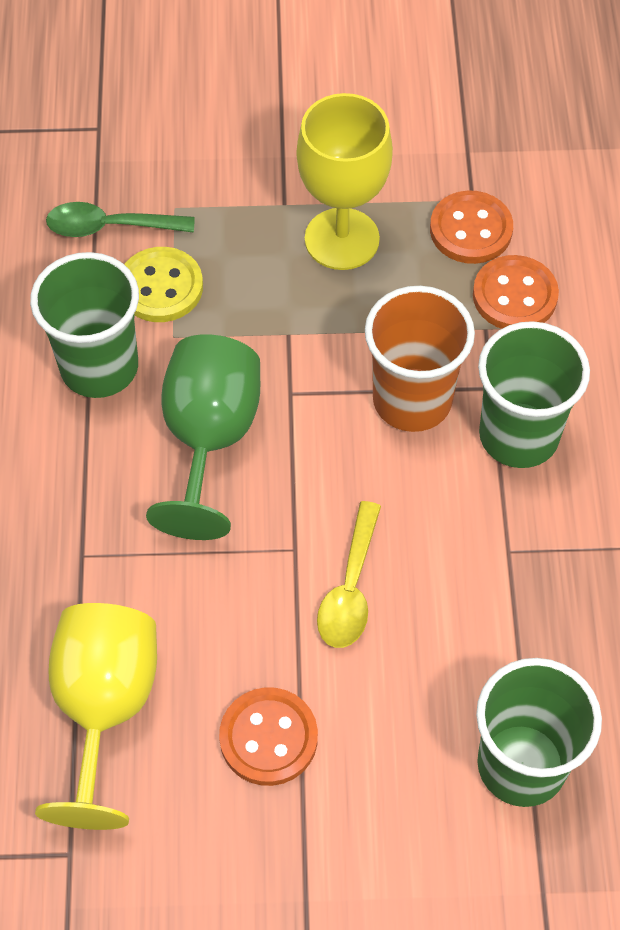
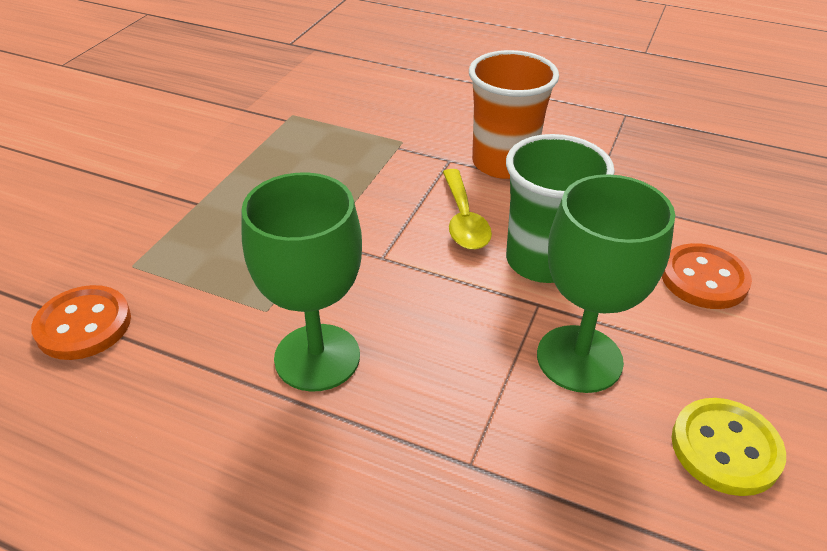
green cup: 3 -> 1
green goblet: 1 -> 2
green spoon: 1 -> 0
orange button: 3 -> 2
yellow goblet: 2 -> 0

